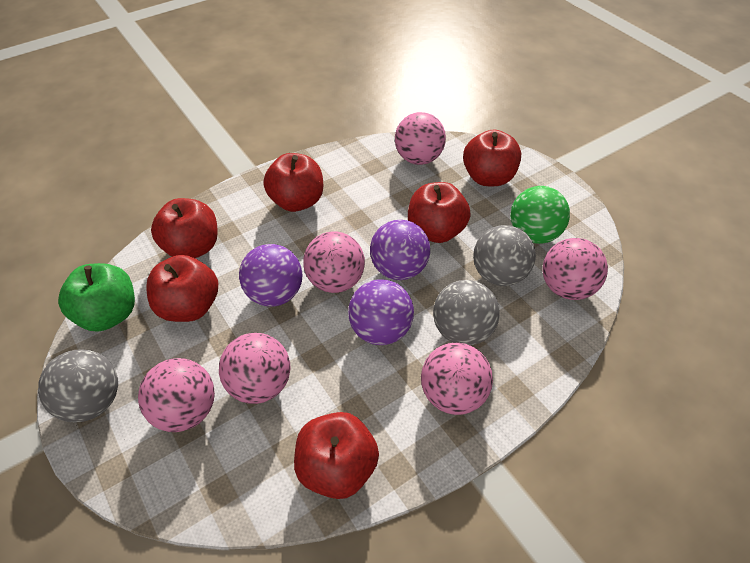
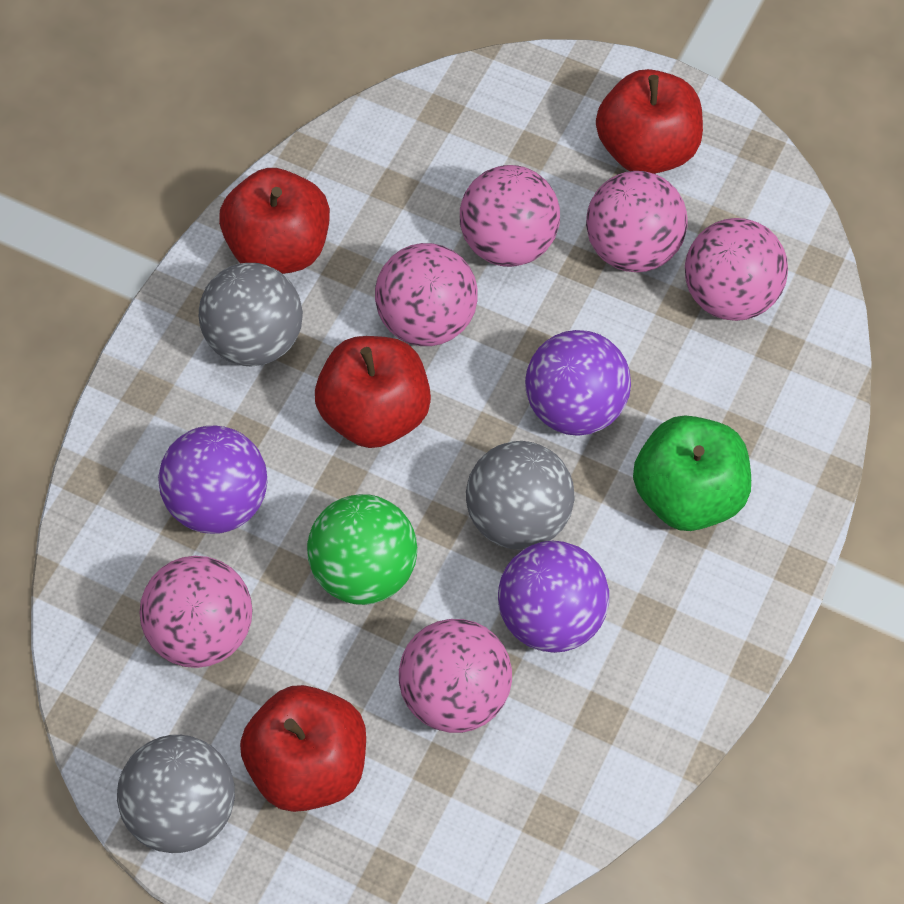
red apple: 6 -> 4

